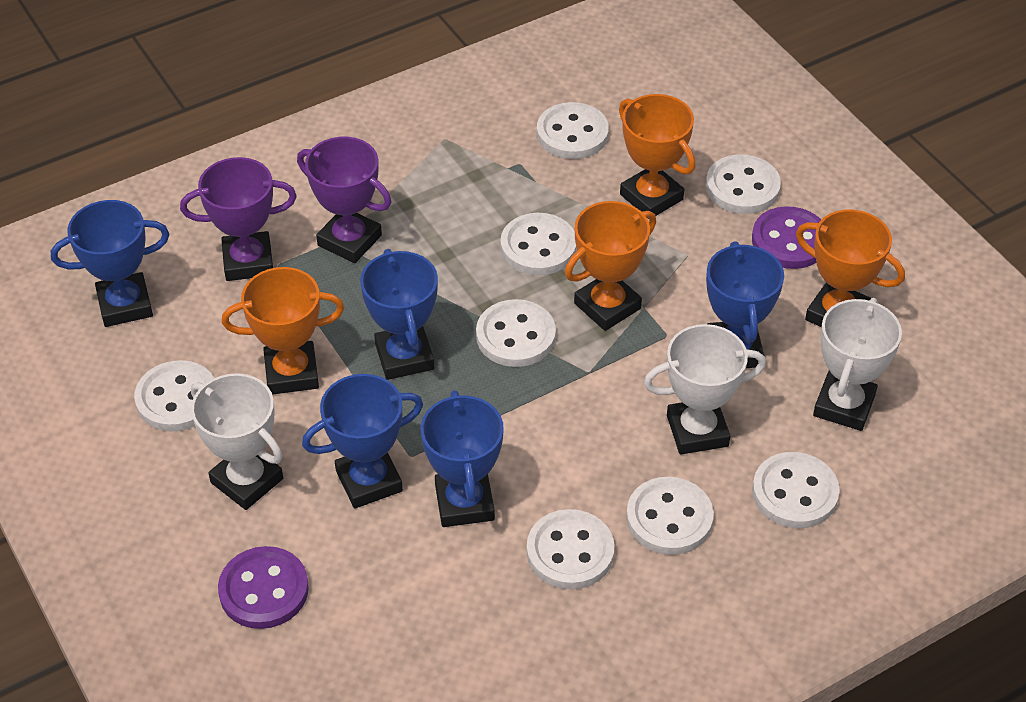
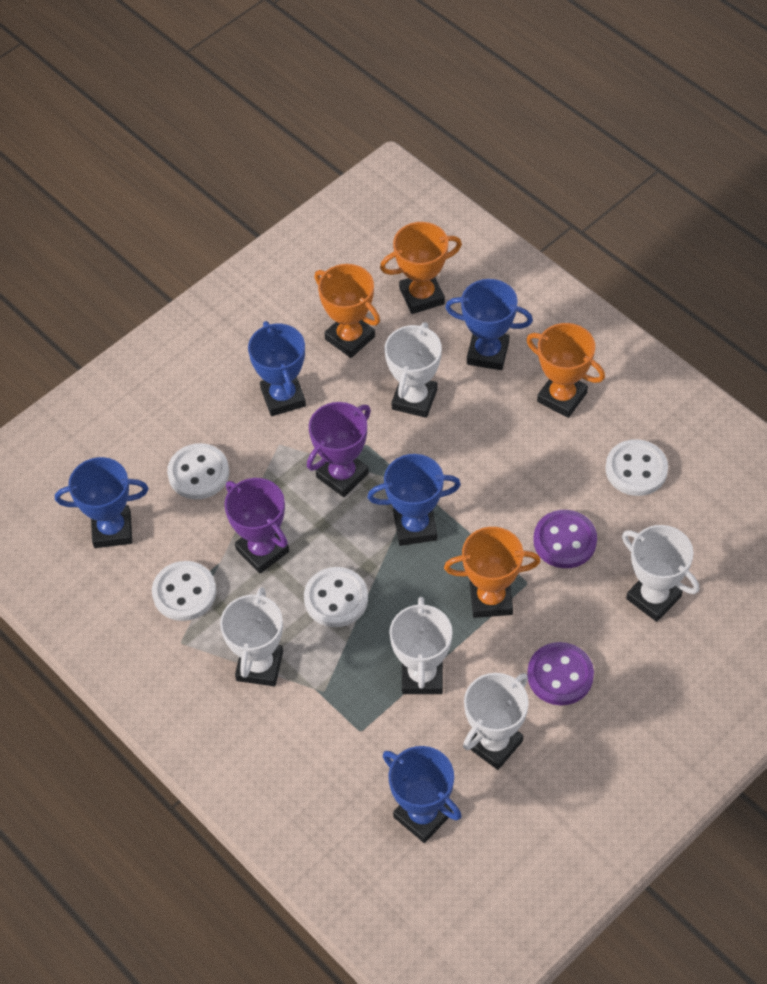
white button: 8 -> 4
white trophy: 3 -> 5

